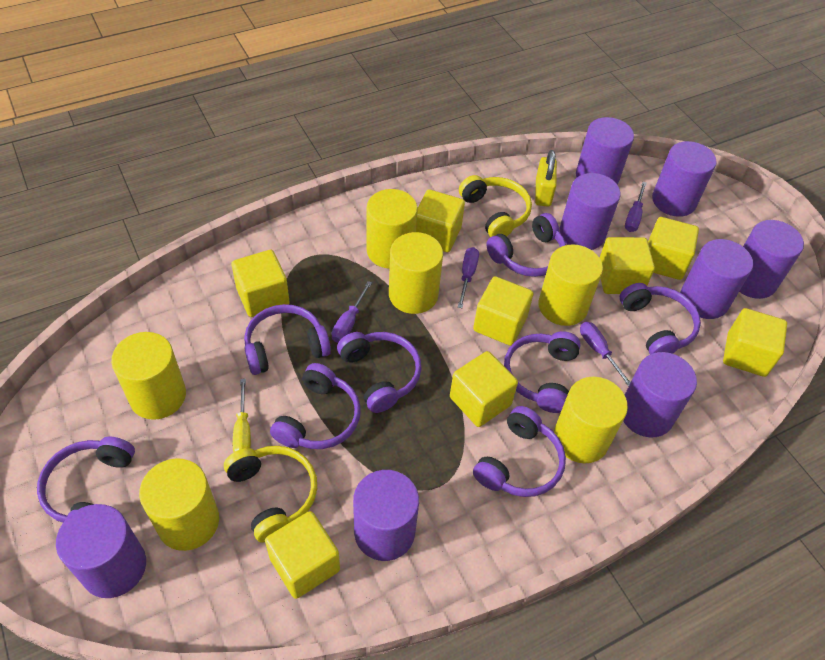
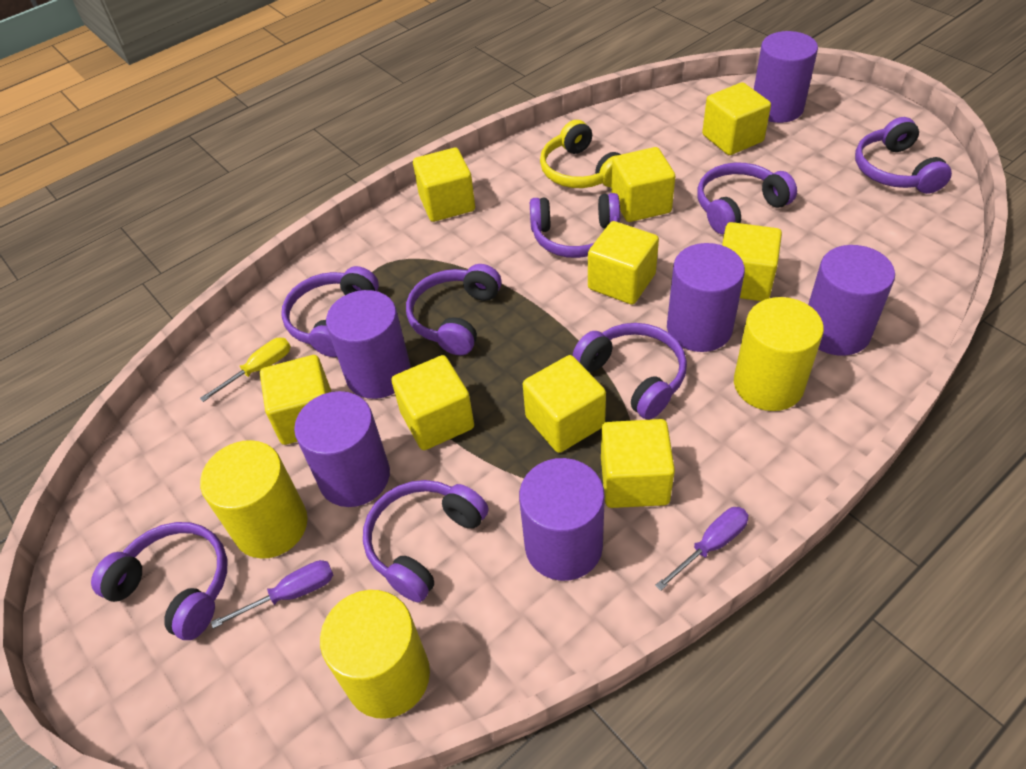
purple cylinder: 8 -> 6
purple screwdriver: 4 -> 2
yellow cube: 8 -> 9
yellow cylinder: 6 -> 3
yellow headphones: 2 -> 1
yellow padlock: 1 -> 0

